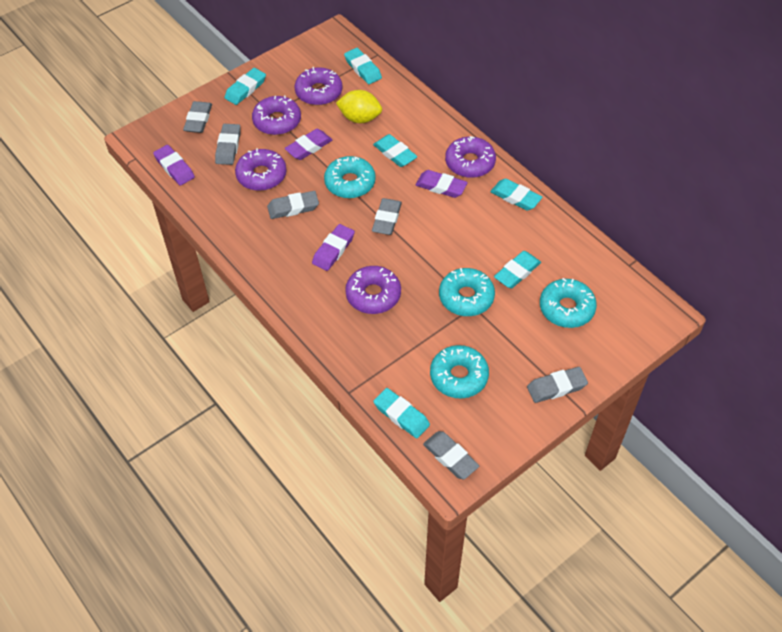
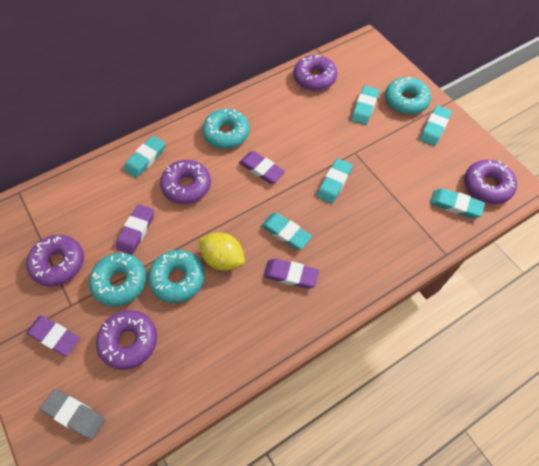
grey eraser: 6 -> 1

